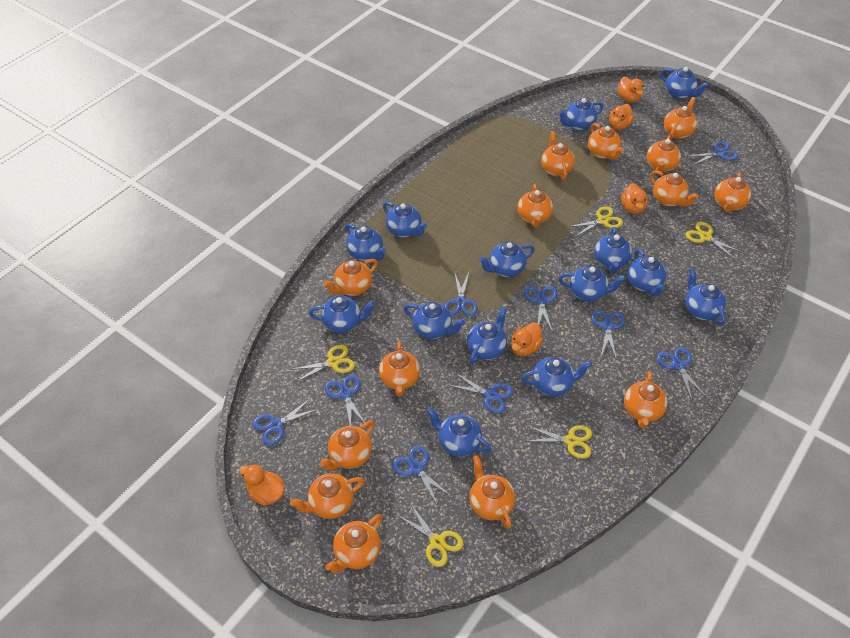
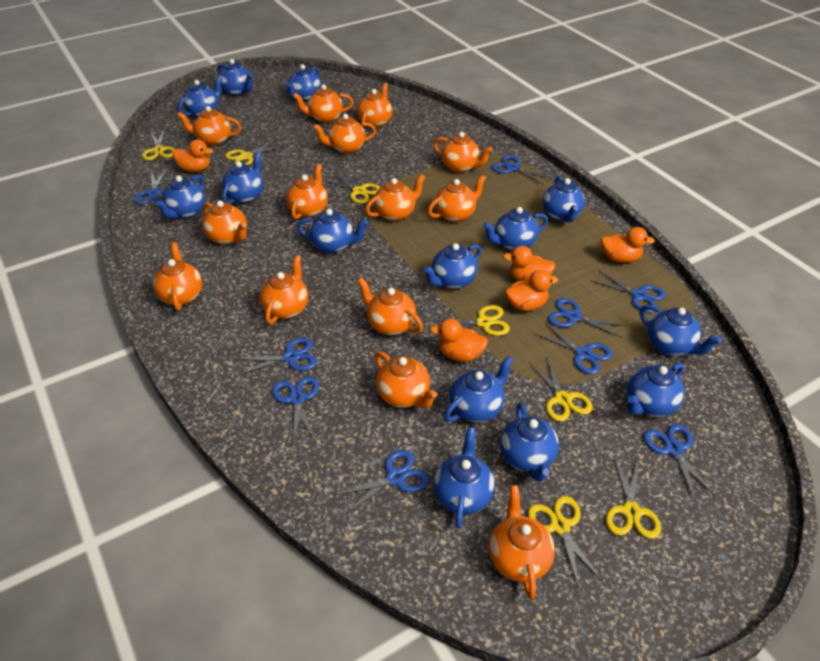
yellow scissors: 5 -> 7

